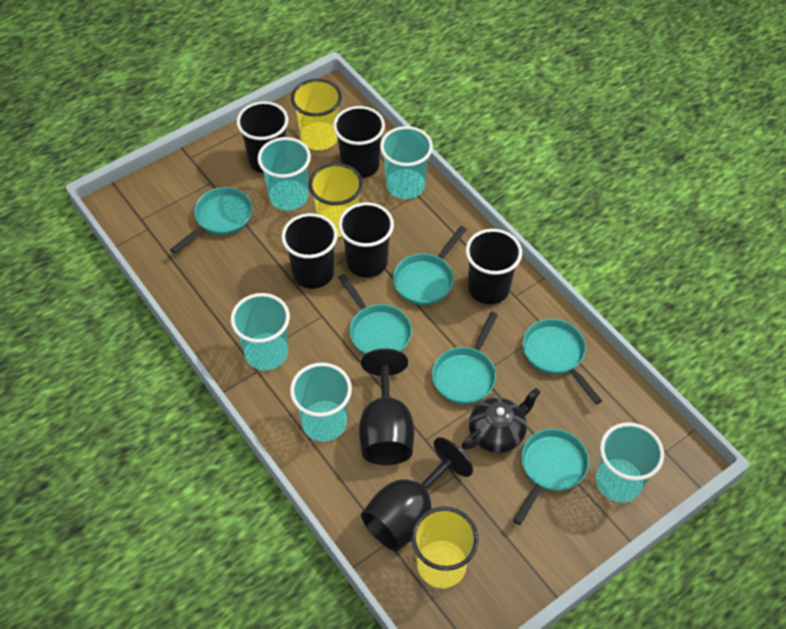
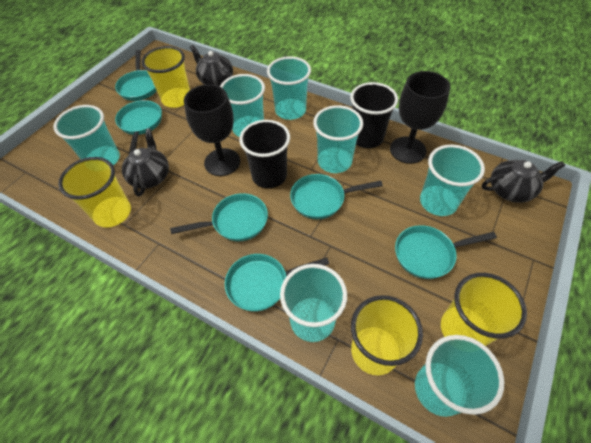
black cup: 5 -> 2
black teapot: 1 -> 3
turquoise cup: 5 -> 7
yellow cup: 3 -> 4

